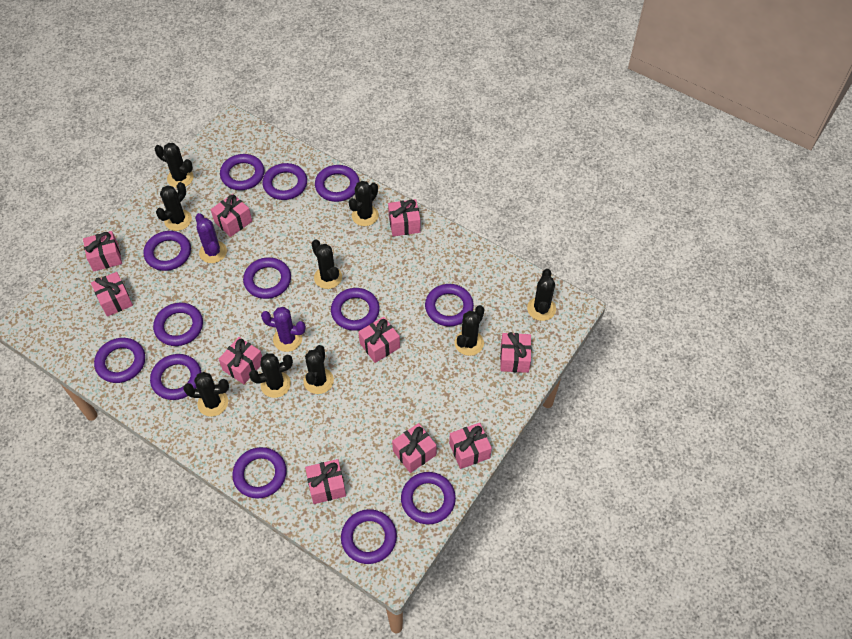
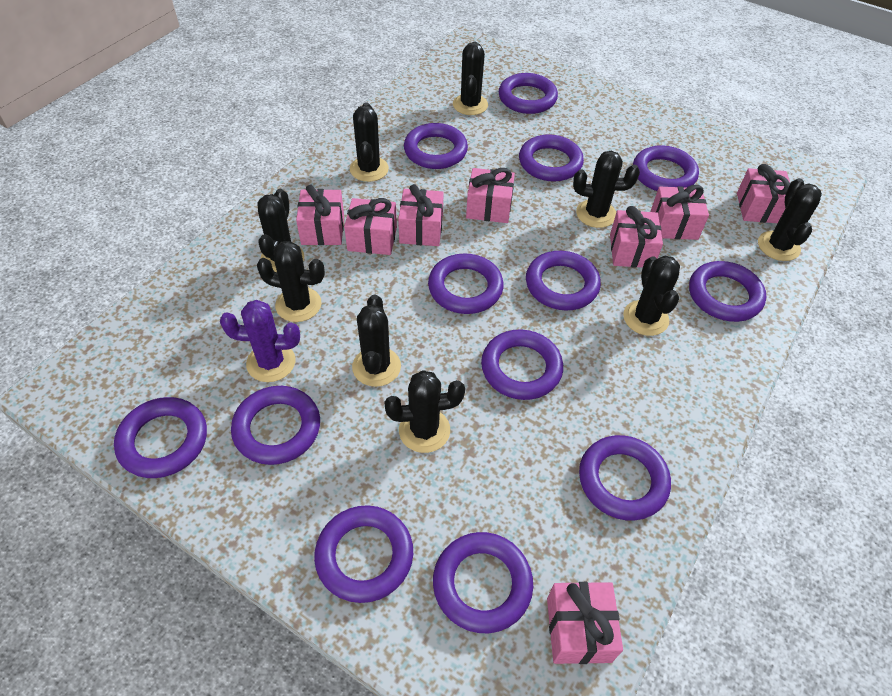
pink gift: 10 -> 8
purple cactus: 2 -> 1

